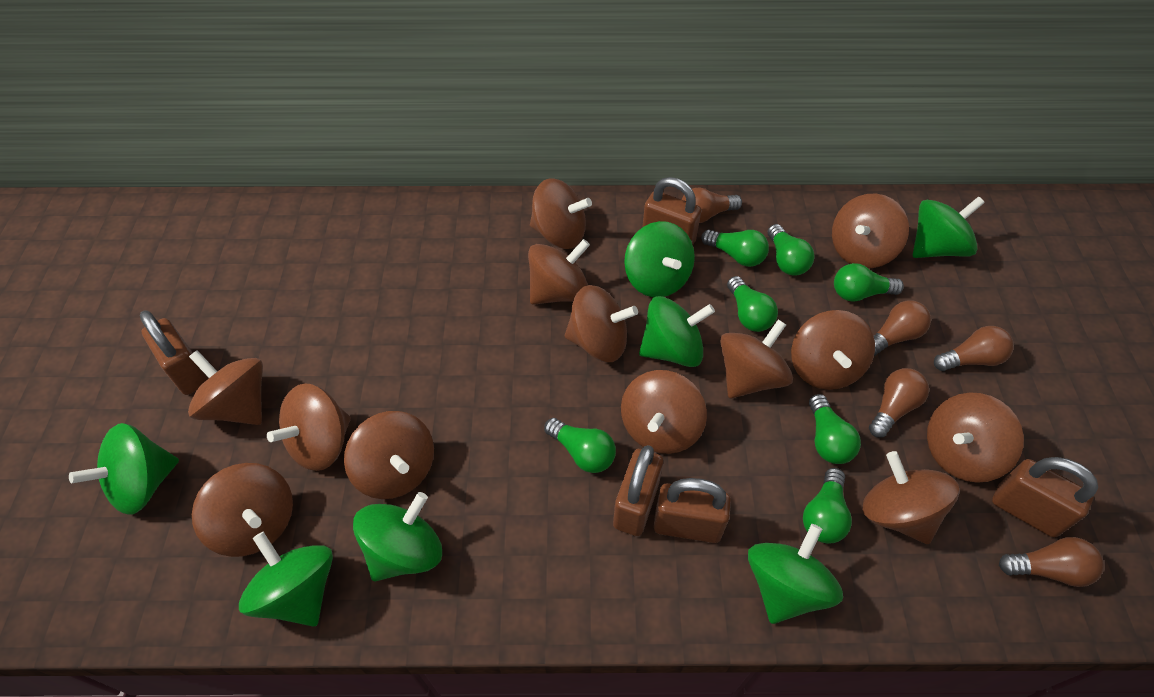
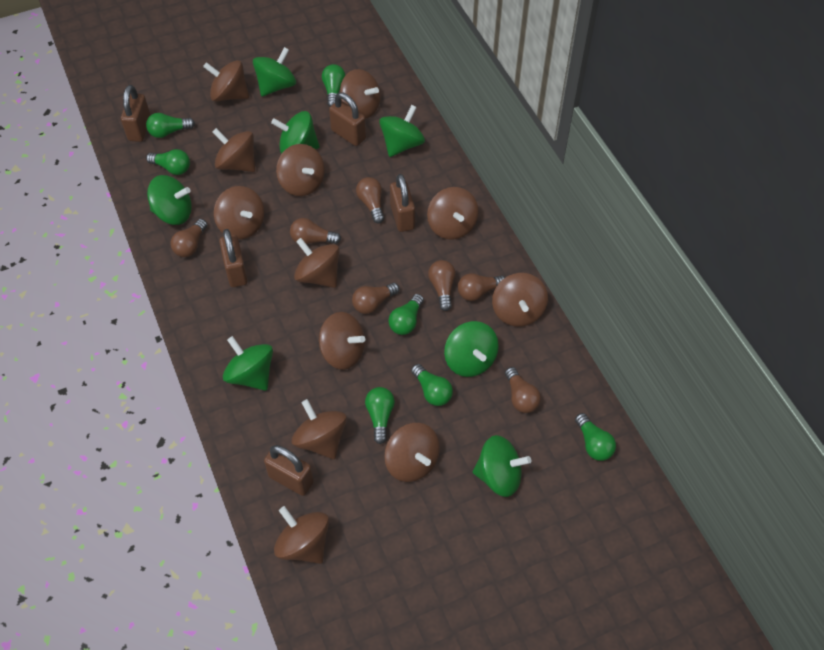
brown light bulb: 5 -> 7
brown spinning top: 13 -> 12

